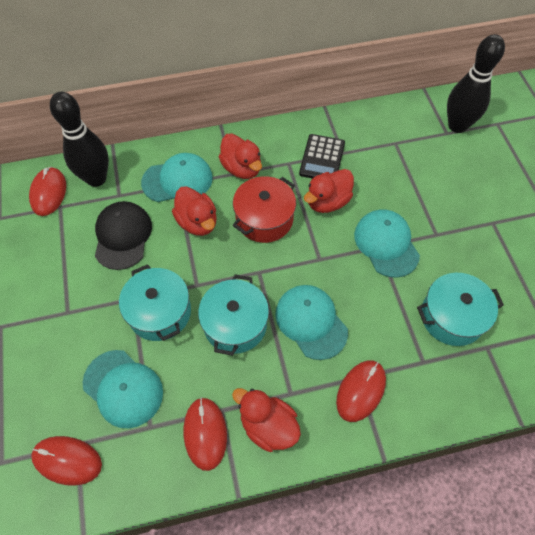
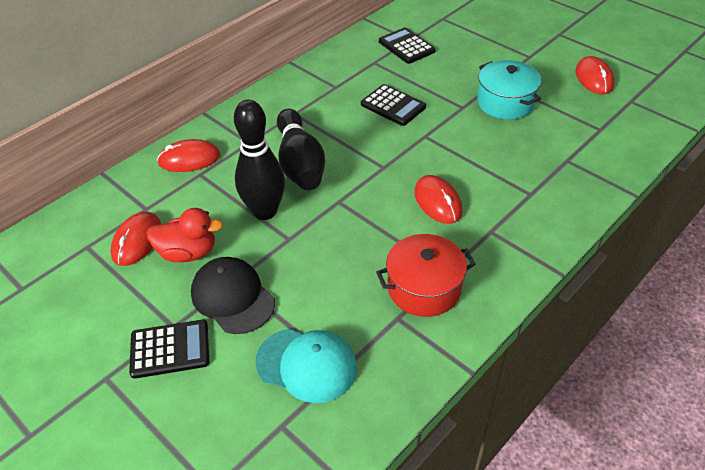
black calculator: 1 -> 3
red duck: 4 -> 1
turquoise cap: 4 -> 1
turquoise pot: 3 -> 1

